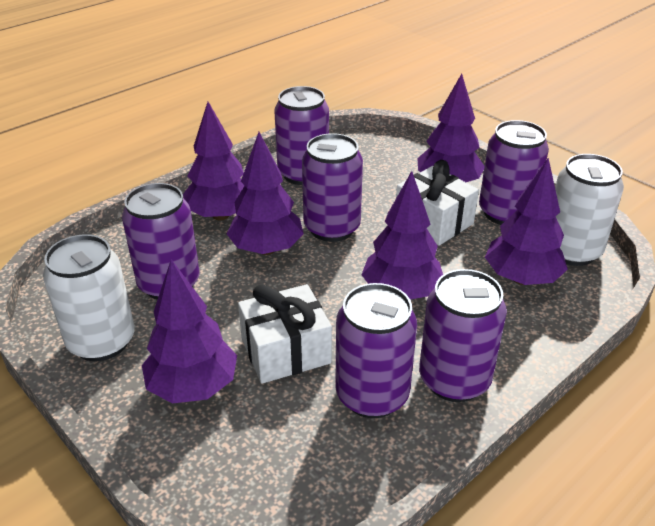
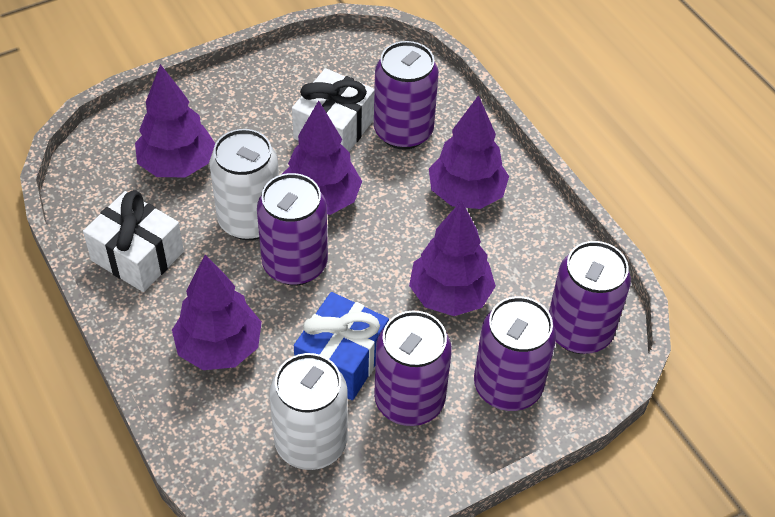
blue gift: 0 -> 1
purple can: 6 -> 5
purple tree: 6 -> 5

